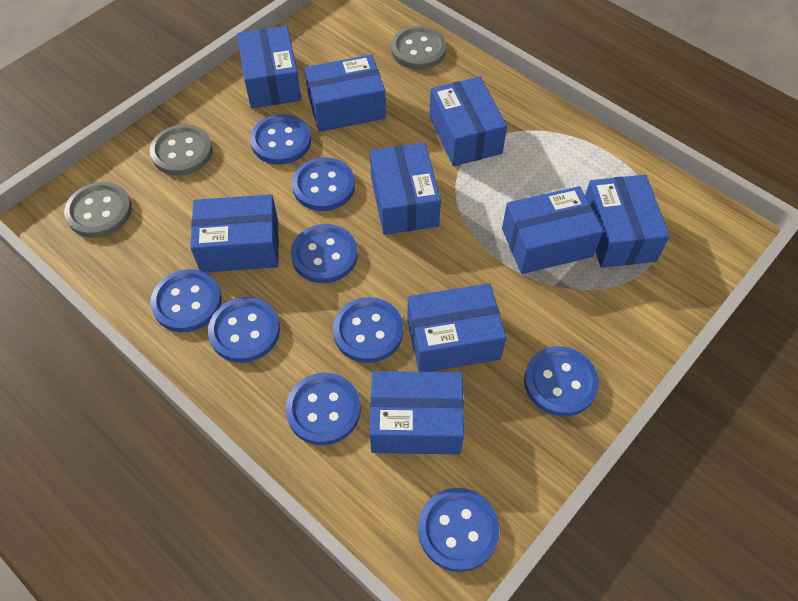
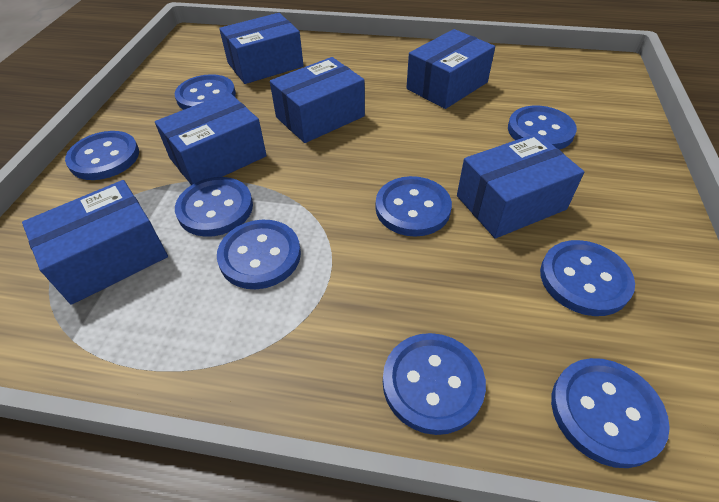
blue box: 9 -> 6
grey button: 3 -> 0

